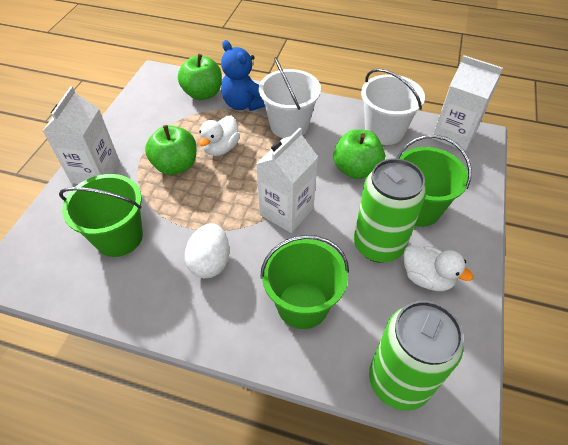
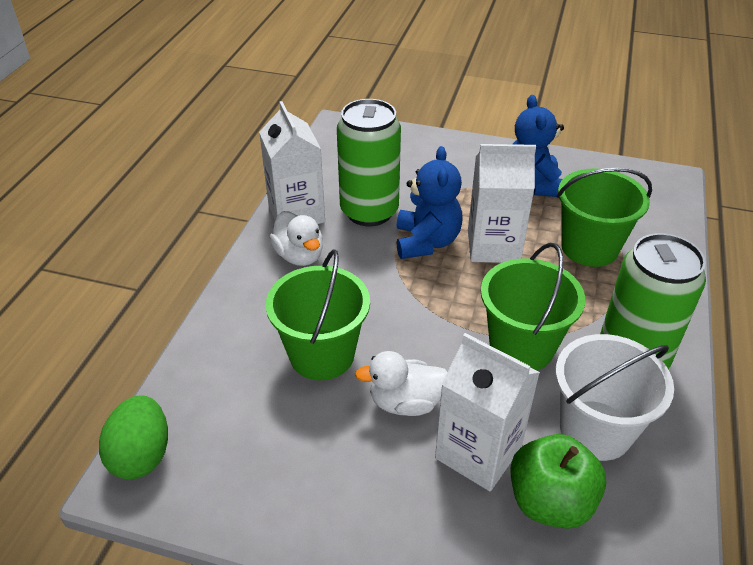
blue teddy bear: 1 -> 2
green apple: 3 -> 1
green egg: 0 -> 1
white bucket: 2 -> 1
white egg: 1 -> 0

